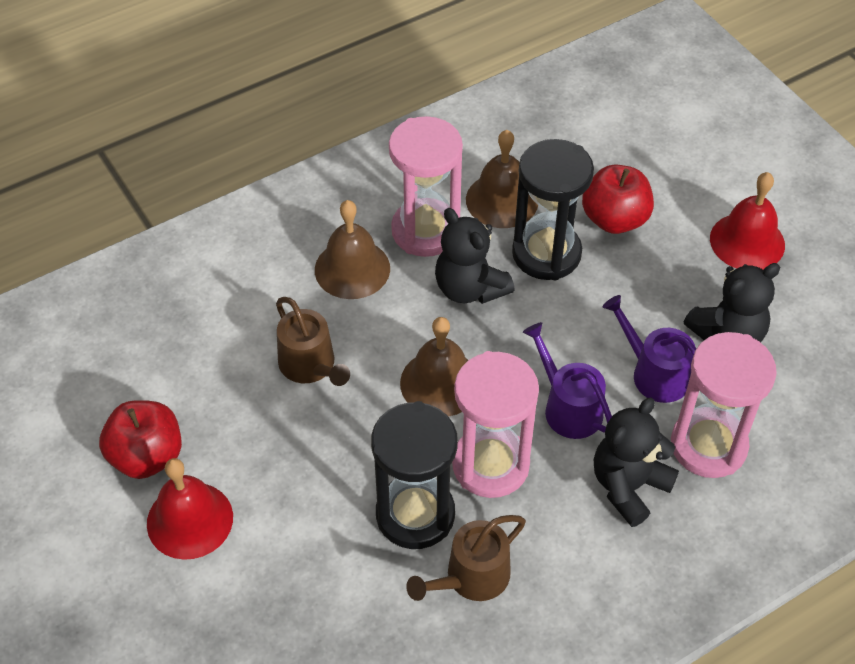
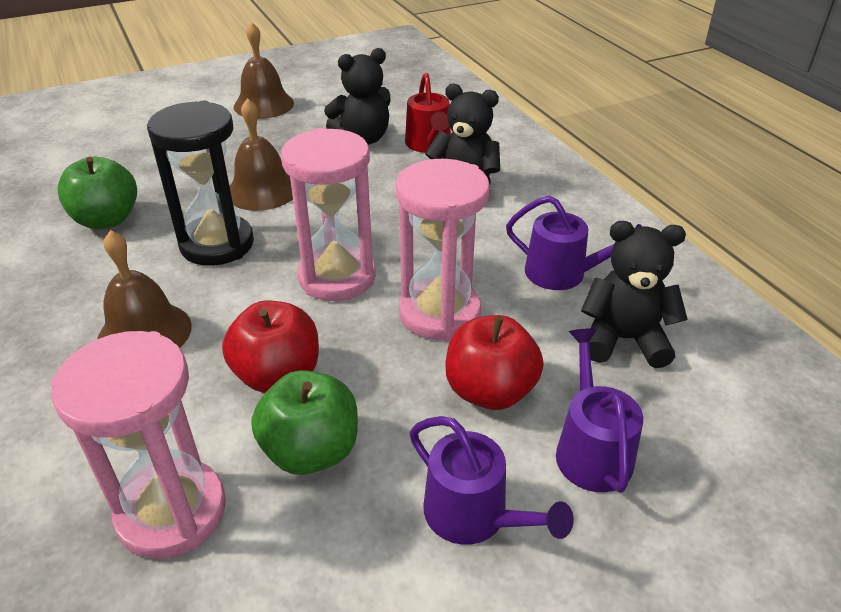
black hourglass: 2 -> 1
brown watering can: 2 -> 0
green apple: 0 -> 2
purple watering can: 2 -> 3
red bell: 2 -> 0
red watering can: 0 -> 1

